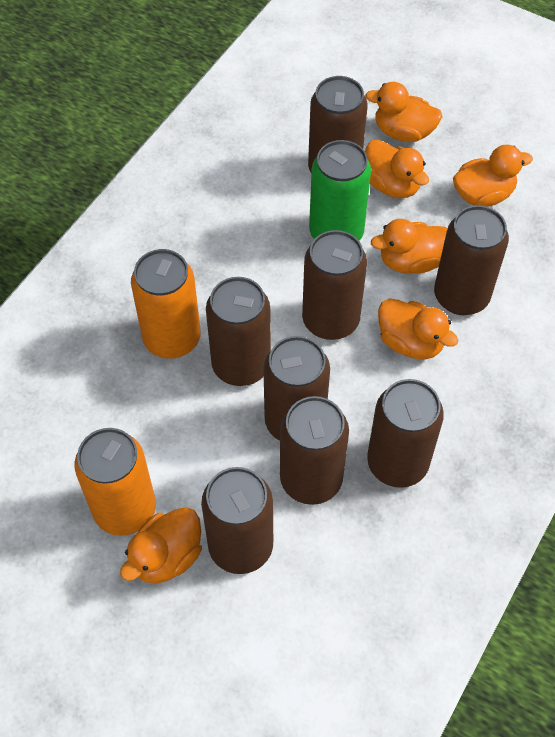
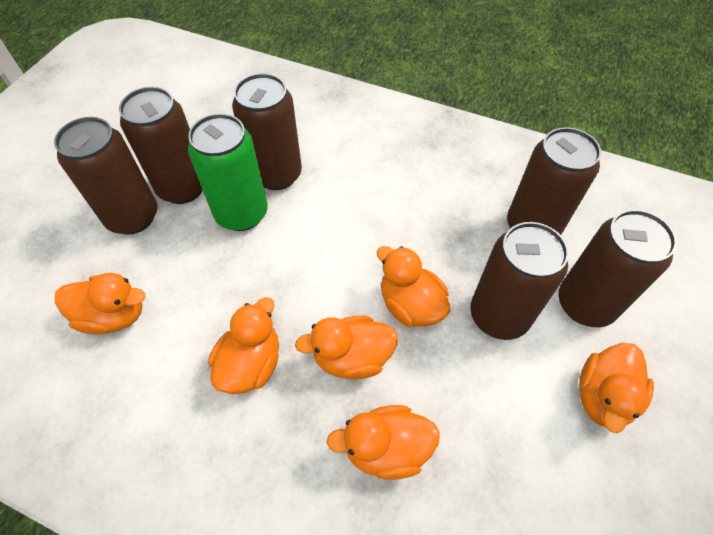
brown can: 8 -> 6
orange can: 2 -> 0

